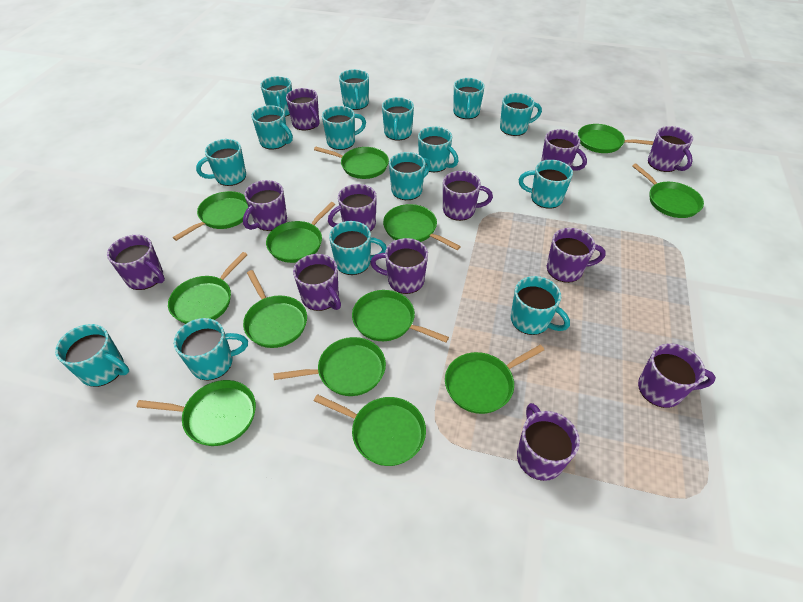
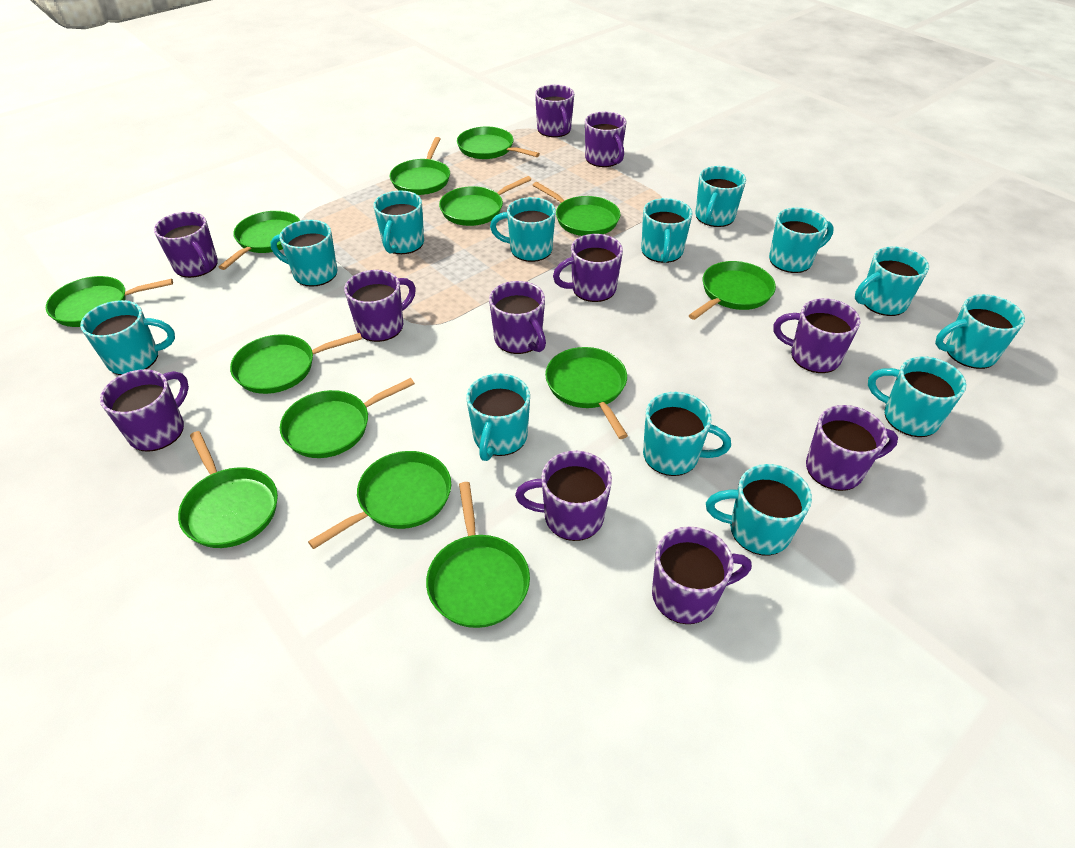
purple mug: 12 -> 11
turquoise mug: 15 -> 13

